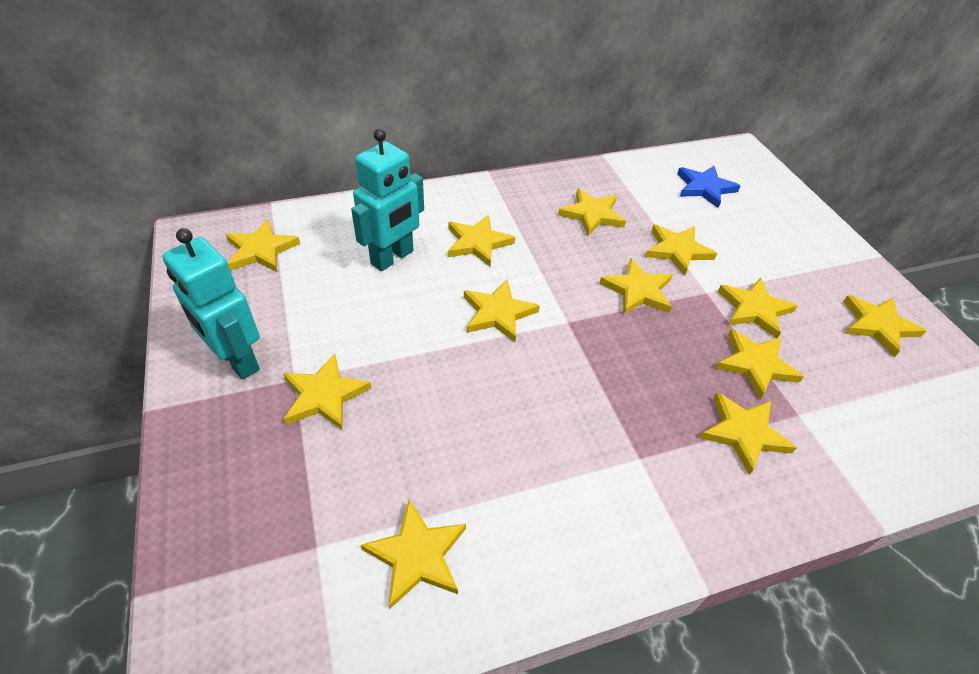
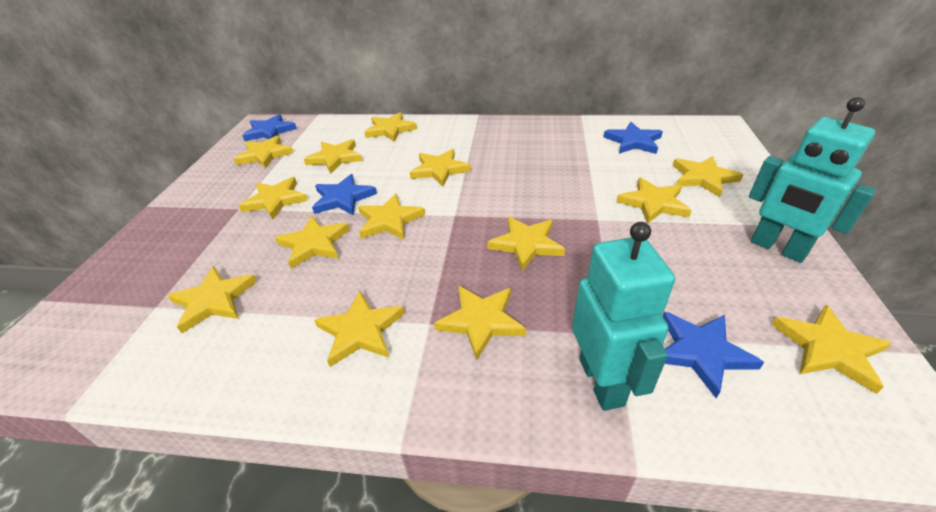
blue star: 1 -> 4
yellow star: 12 -> 14

